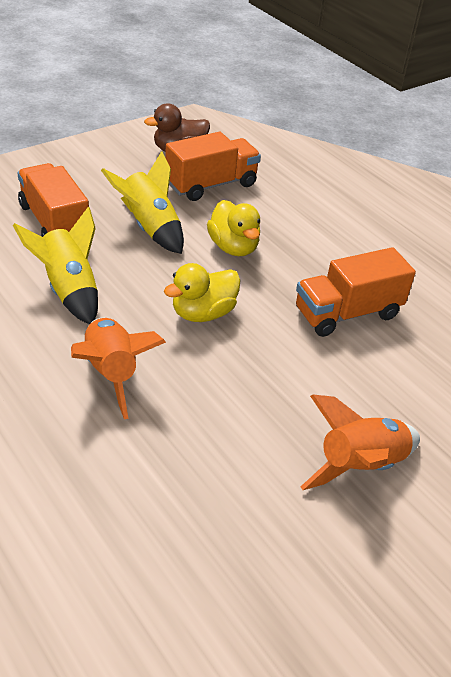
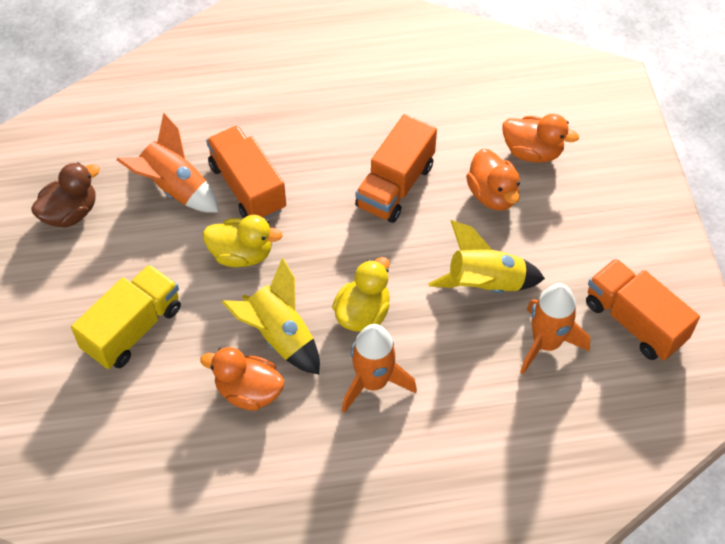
orange duck: 0 -> 3
orange rocket: 2 -> 3
yellow truck: 0 -> 1

